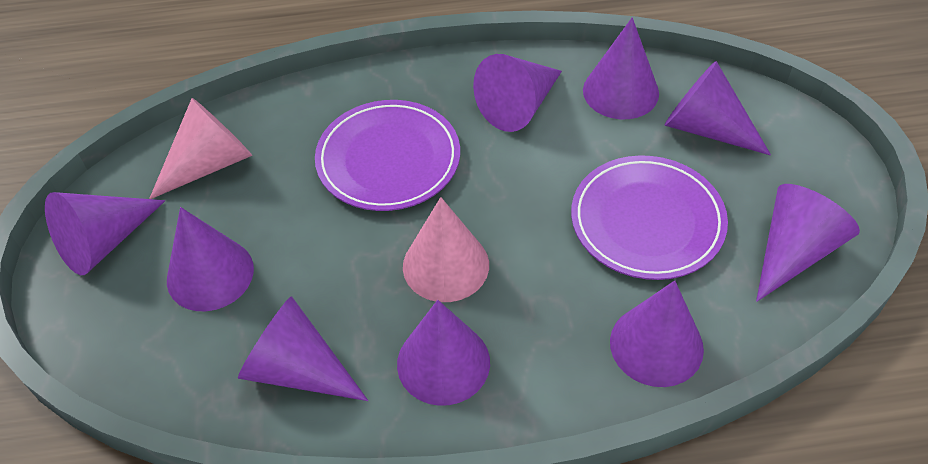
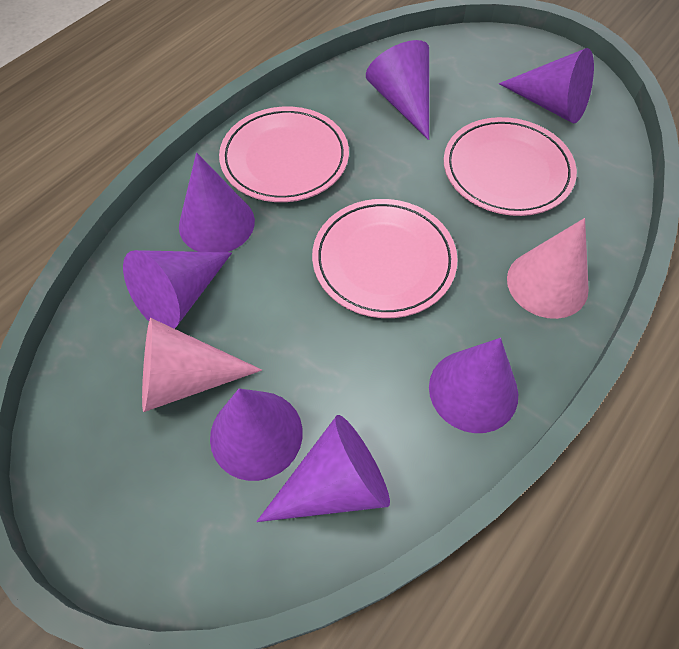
pink plate: 0 -> 3
purple cone: 9 -> 7
purple plate: 2 -> 0

